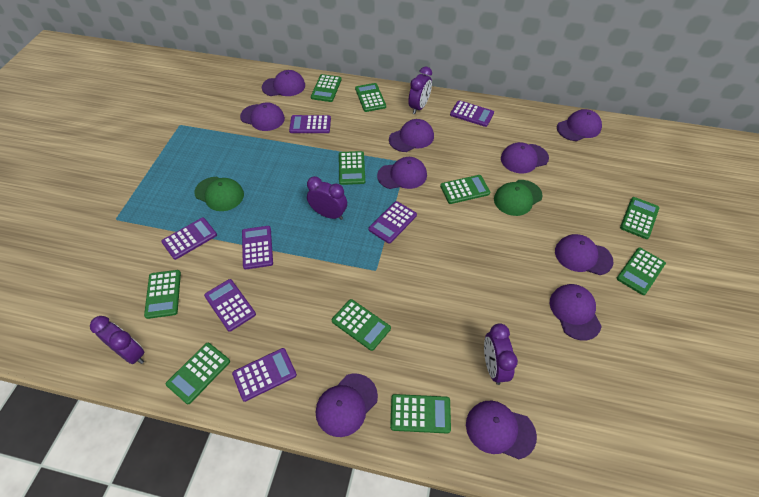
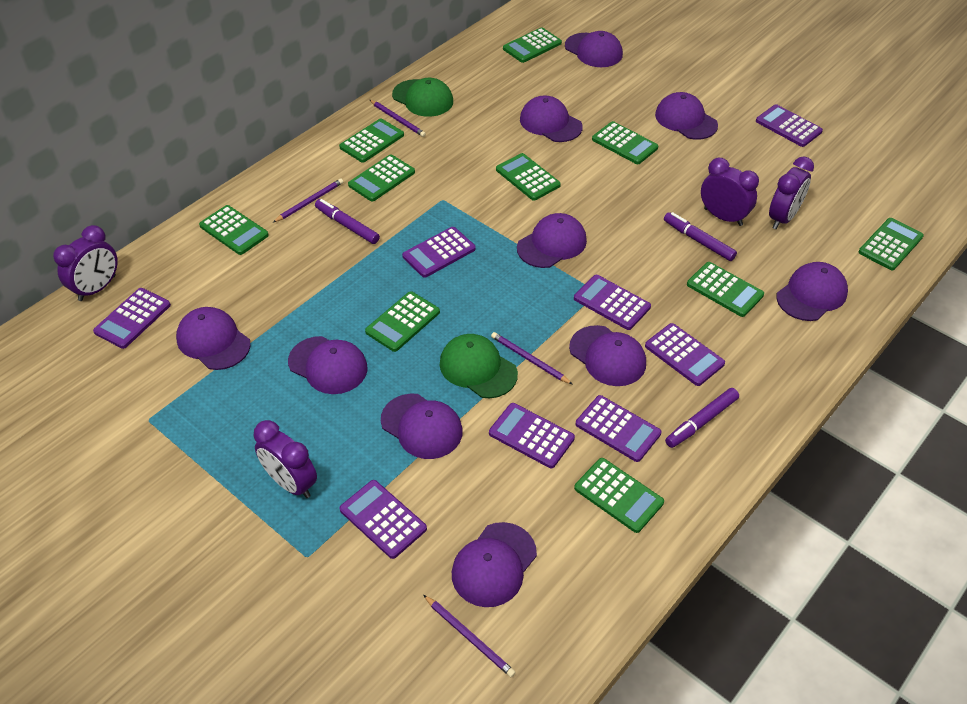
purple calculator: 7 -> 8
purple marker: 0 -> 3
purple pencil: 0 -> 4

